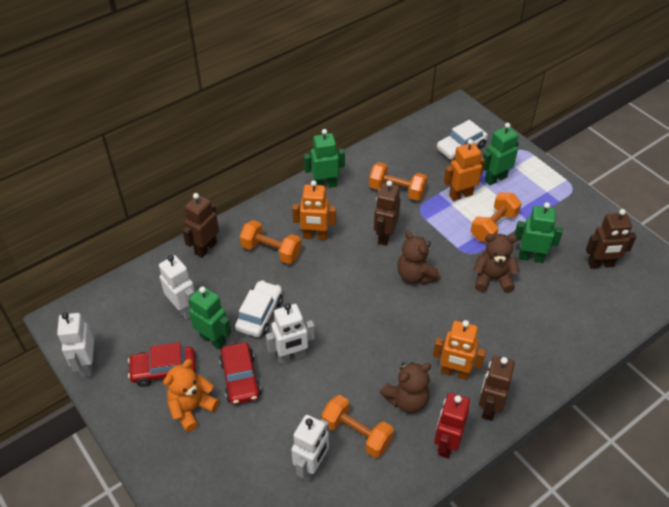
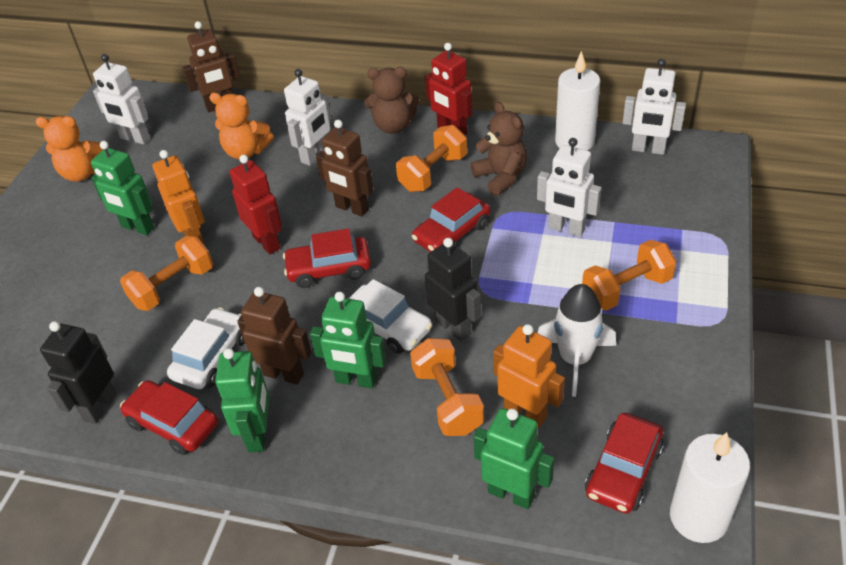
black robot: 0 -> 2
brown robot: 4 -> 3
brown teddy bear: 3 -> 2
orange robot: 3 -> 2
orange teddy bear: 1 -> 2
red car: 2 -> 4
red robot: 1 -> 2
white candle: 0 -> 2
white rocket: 0 -> 1

